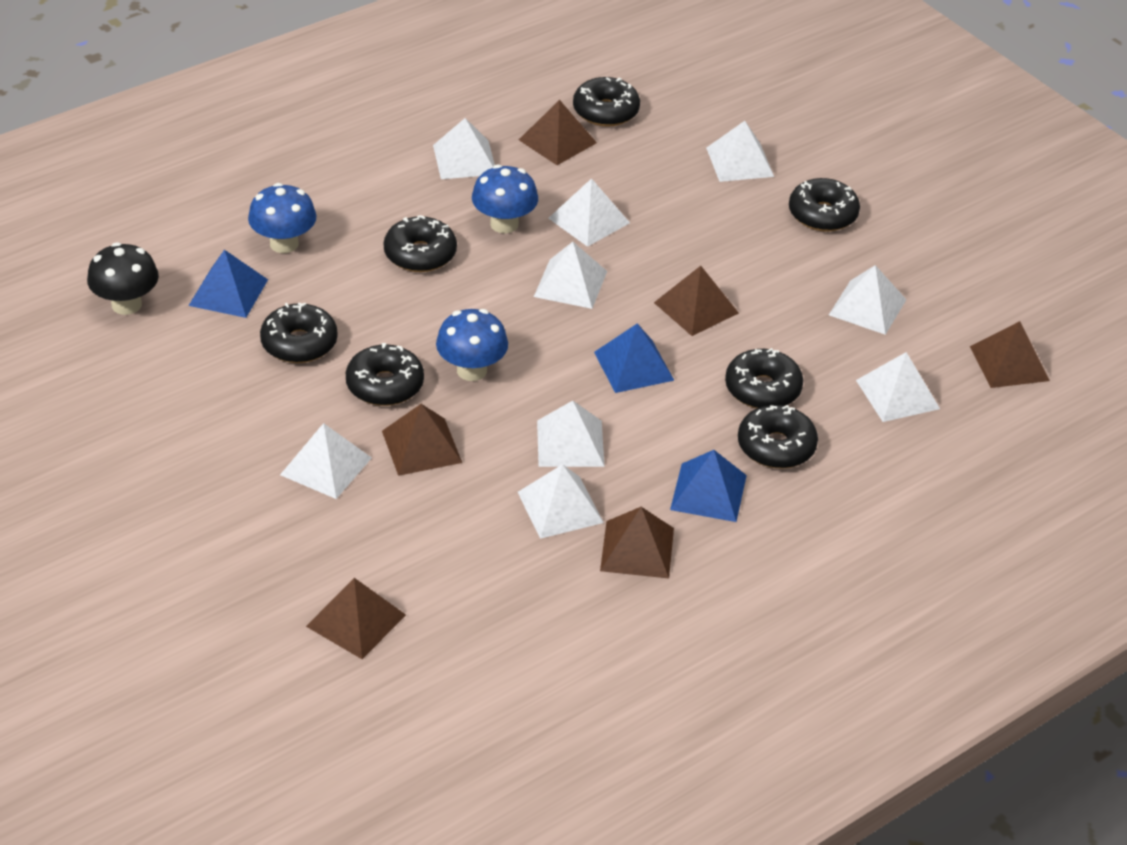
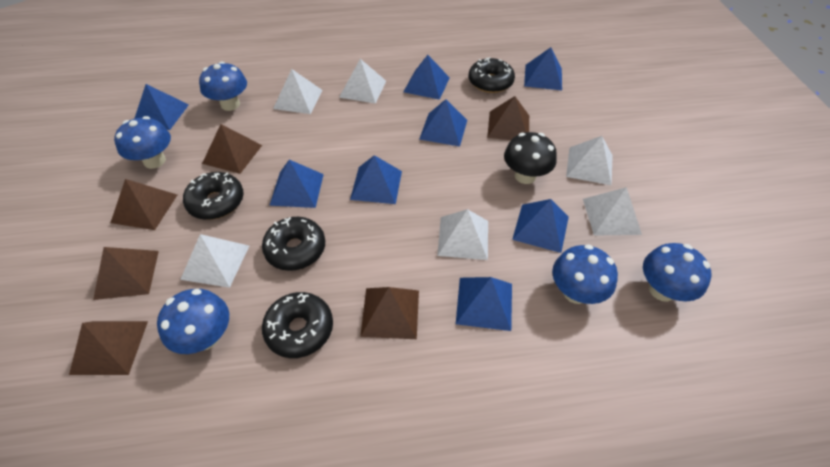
black donut: 7 -> 4
blue mushroom: 3 -> 5
blue pyramid: 3 -> 8
white pyramid: 9 -> 6

